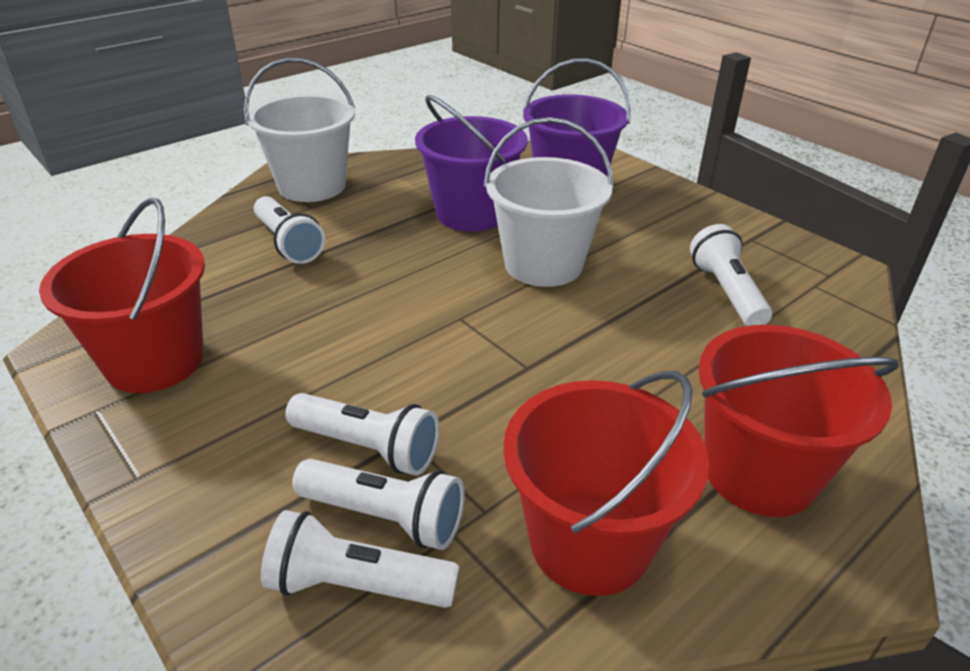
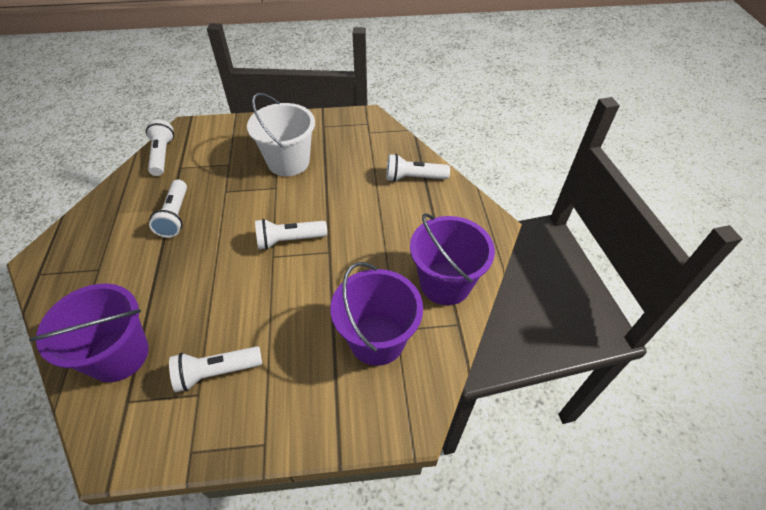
purple bucket: 2 -> 3
red bucket: 3 -> 0
white bucket: 2 -> 1

